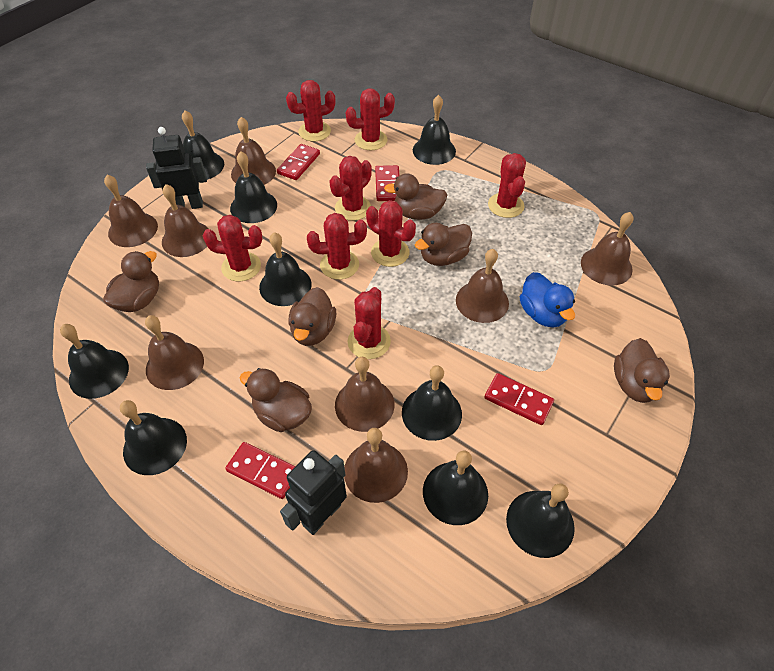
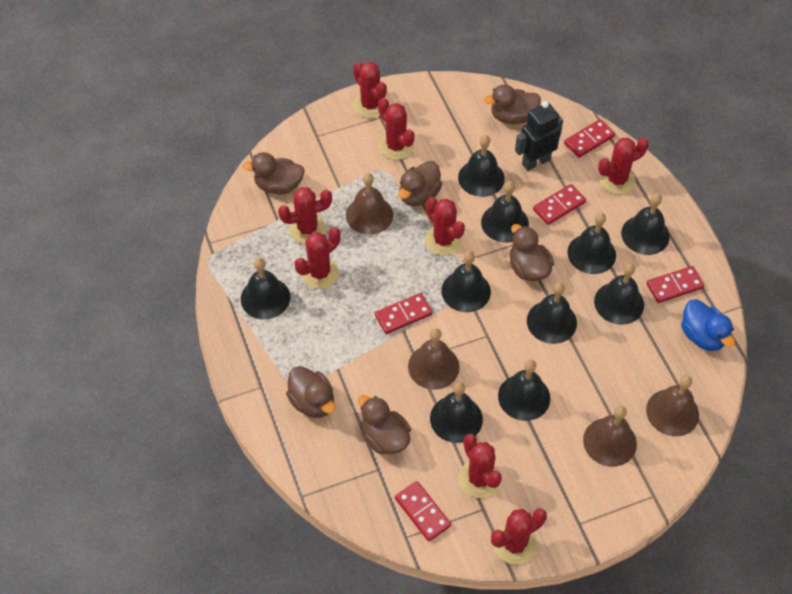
black bell: 9 -> 10
black robot: 2 -> 1
brown bell: 8 -> 4
red domino: 4 -> 5

